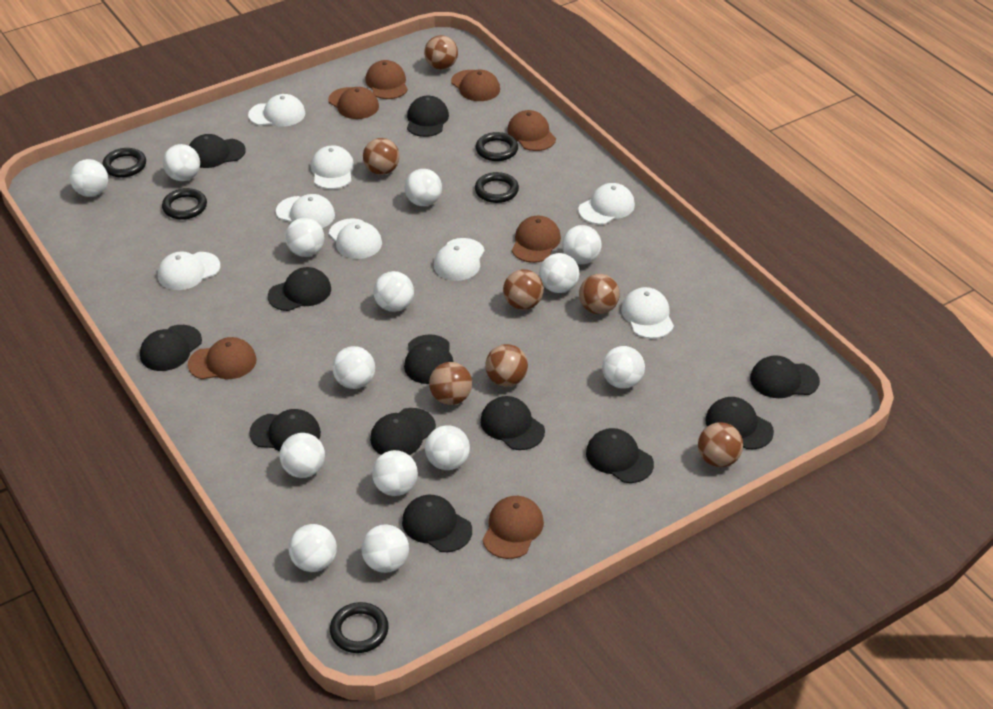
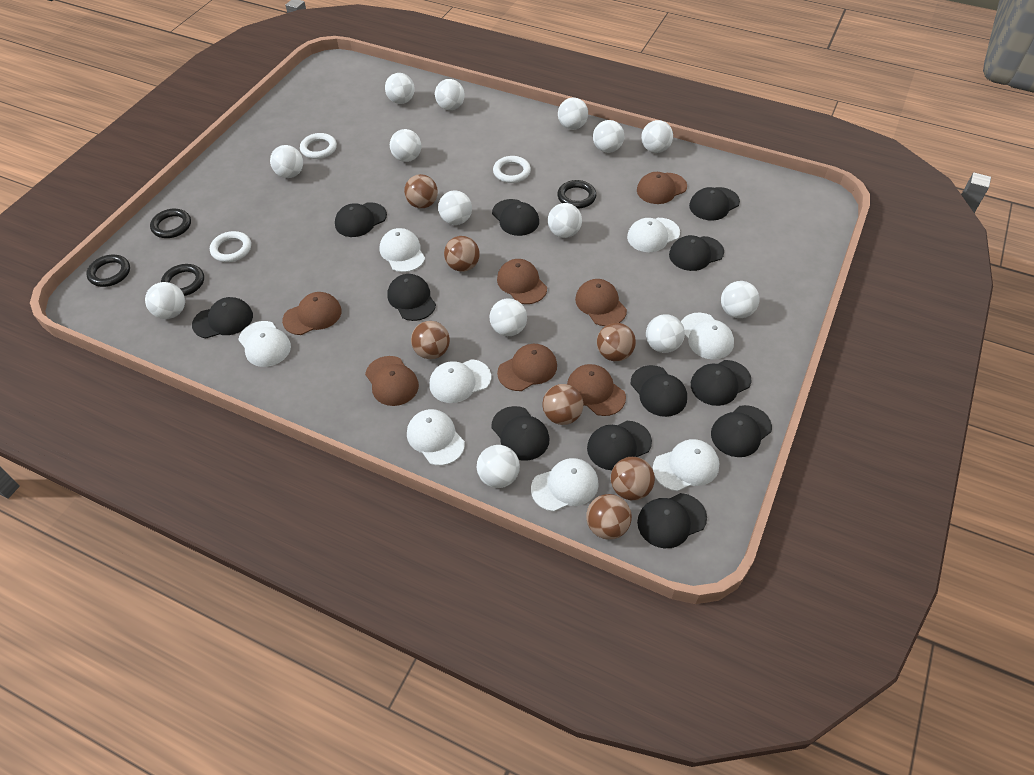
black ring: 5 -> 4
white ring: 0 -> 3

